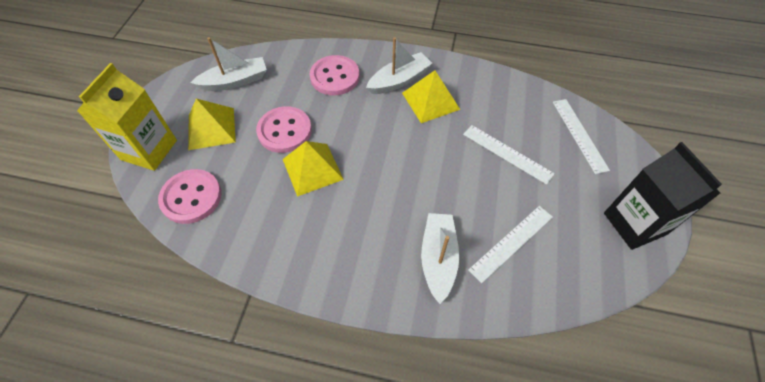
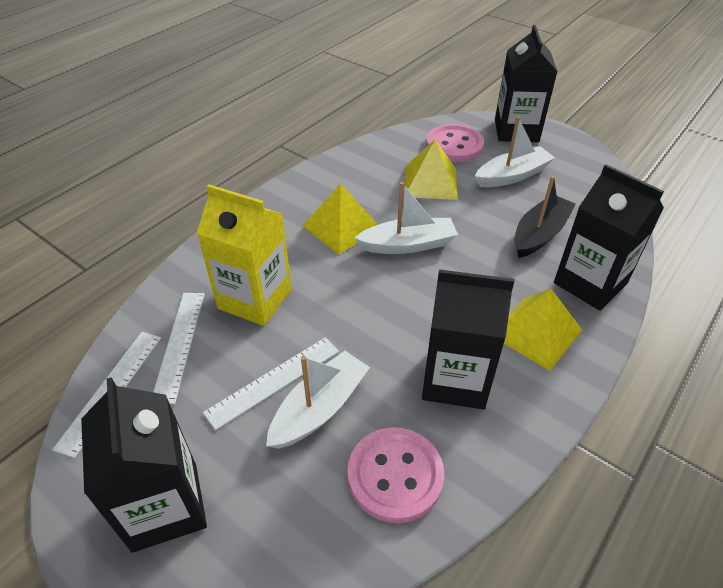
black boat: 0 -> 1
black carton: 1 -> 4
pink button: 3 -> 2

